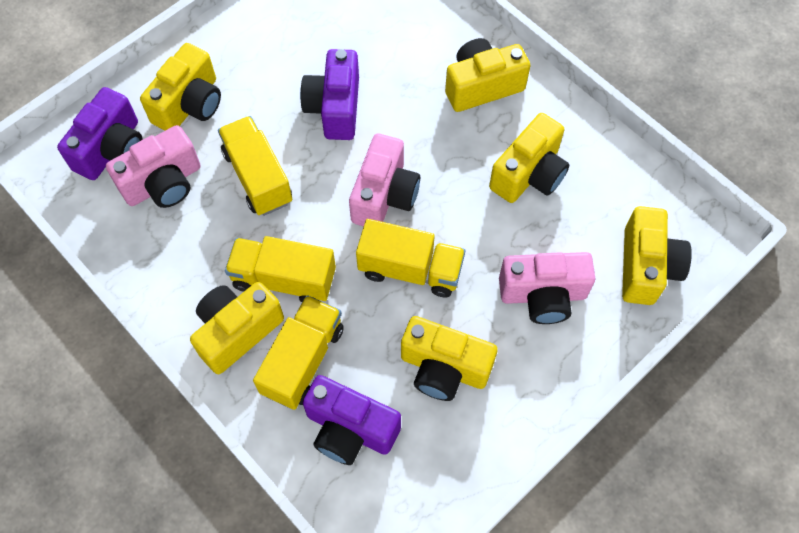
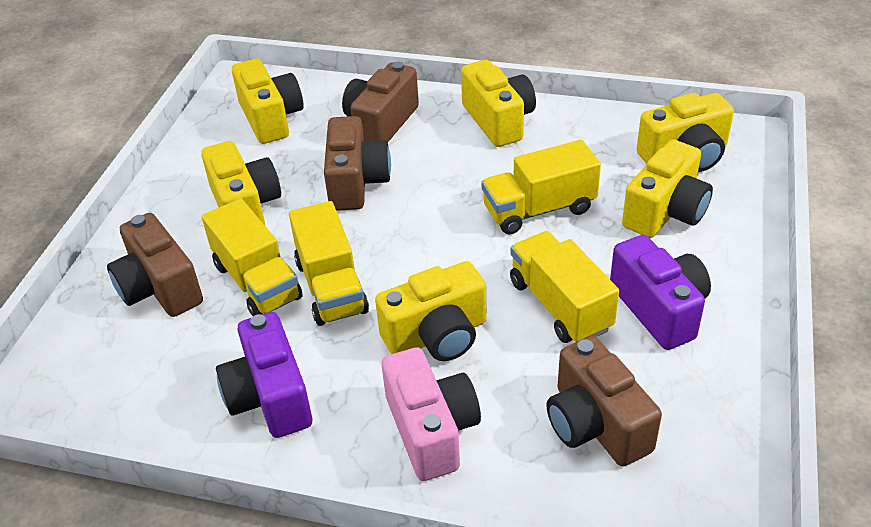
brown camera: 0 -> 4
pink camera: 3 -> 1
purple camera: 3 -> 2

